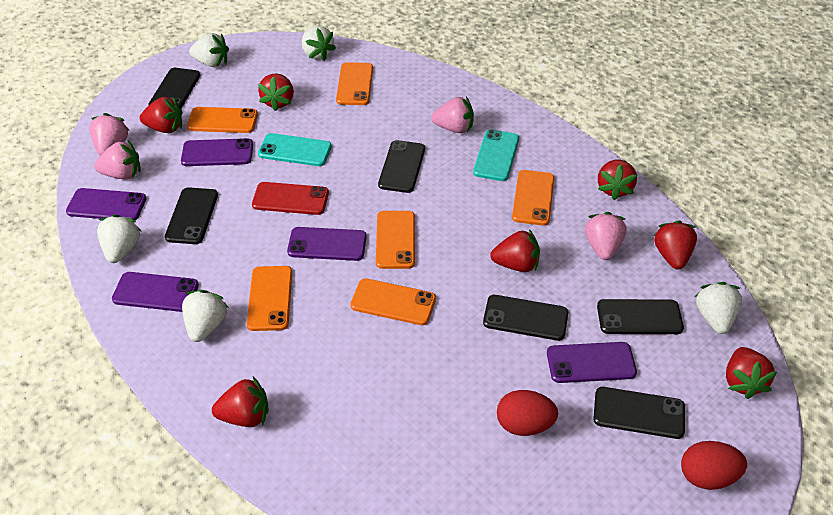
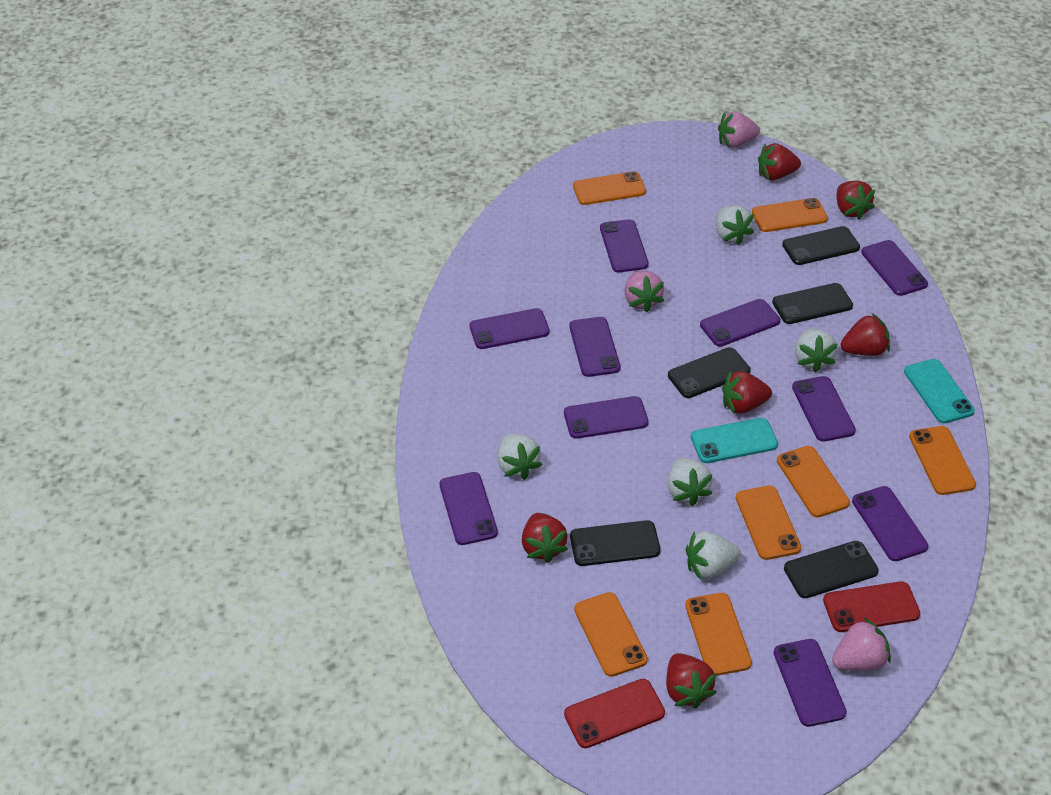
black phone: 6 -> 5
orange phone: 6 -> 7
pink strawberry: 4 -> 3
purple phone: 5 -> 10
red egg: 2 -> 0
red phone: 1 -> 2
red strawberry: 7 -> 6

